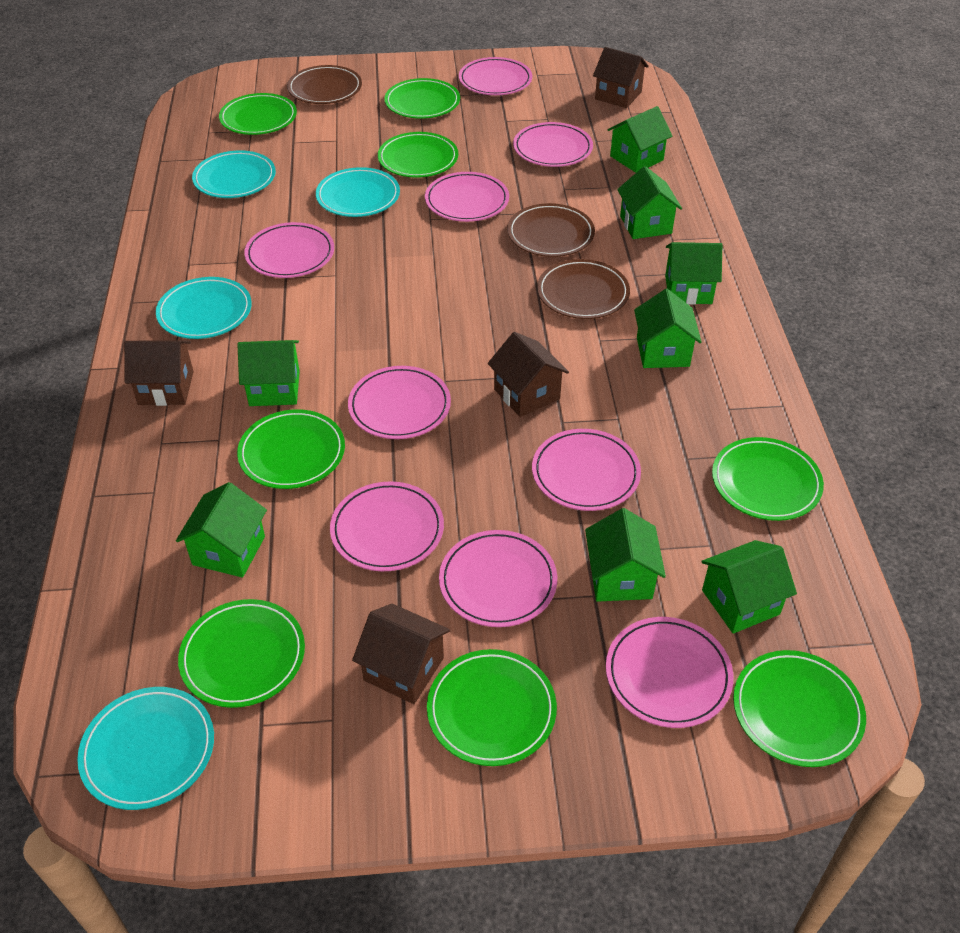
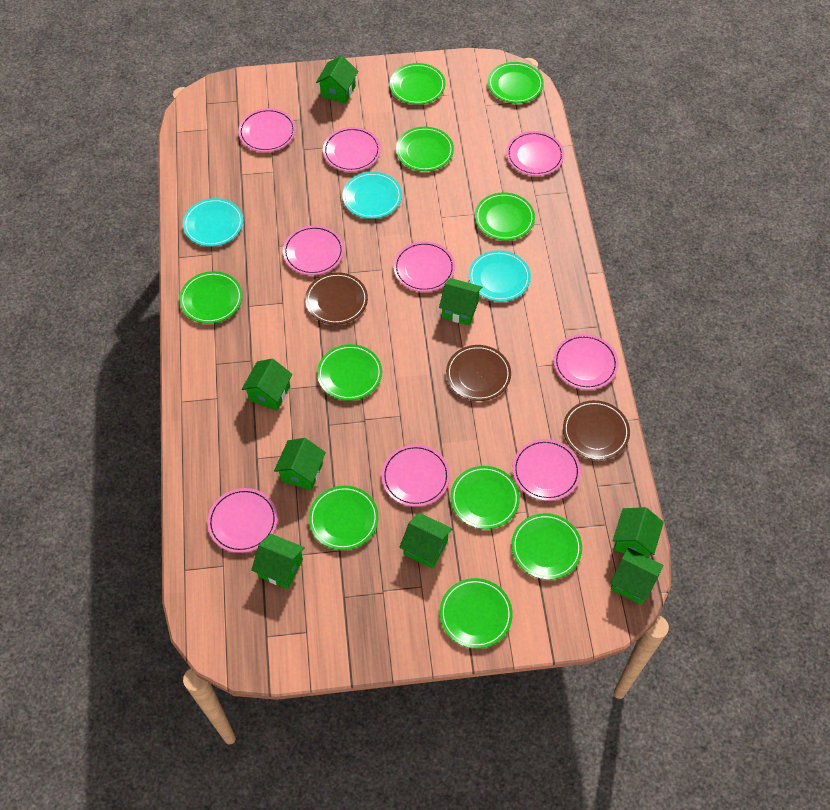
brown house: 4 -> 0
green plate: 8 -> 10
turquoise plate: 4 -> 3

